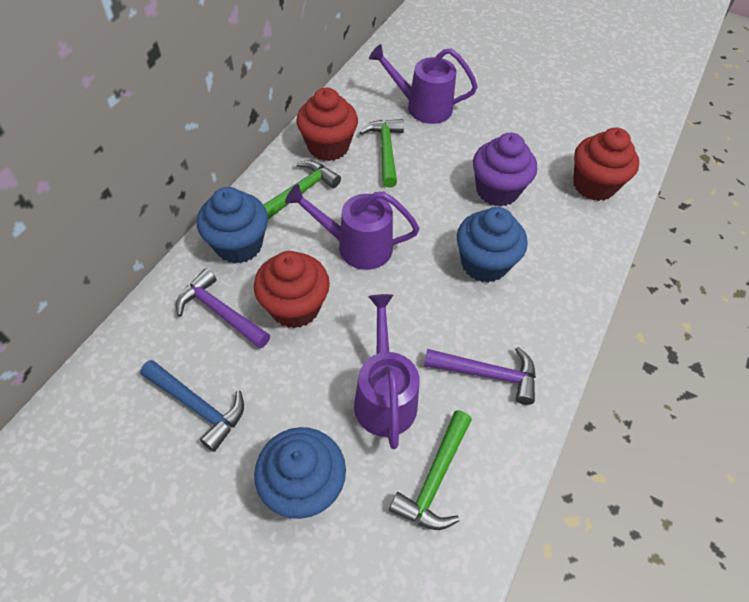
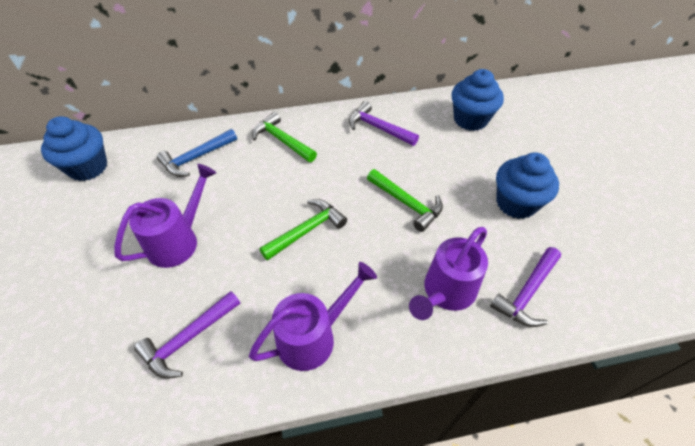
purple cupcake: 1 -> 0
purple hammer: 2 -> 3
red cupcake: 3 -> 0

